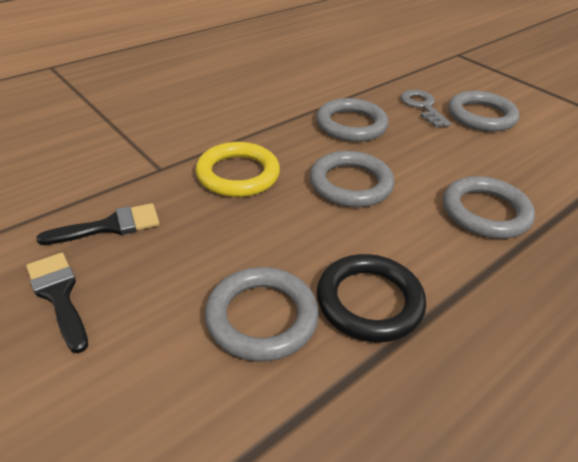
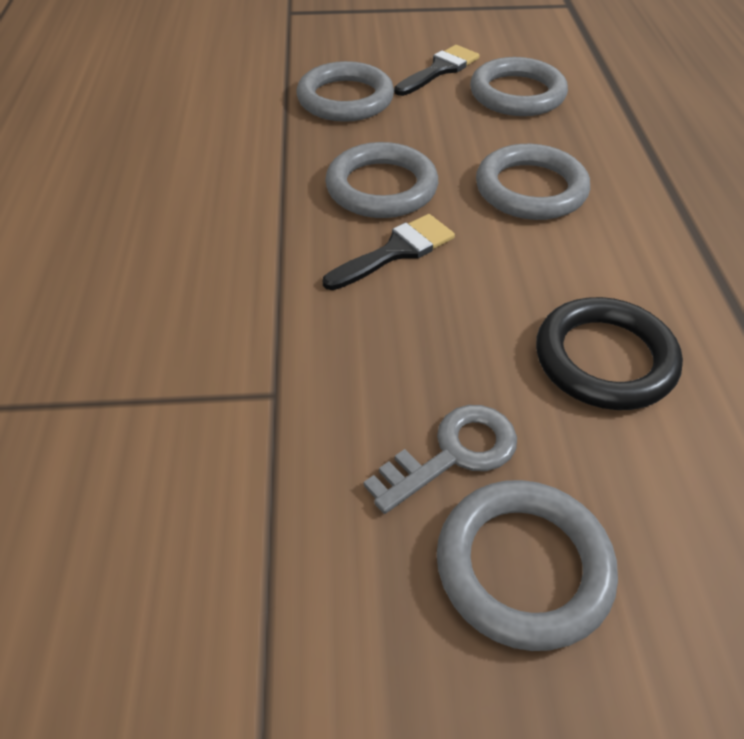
yellow ring: 1 -> 0

